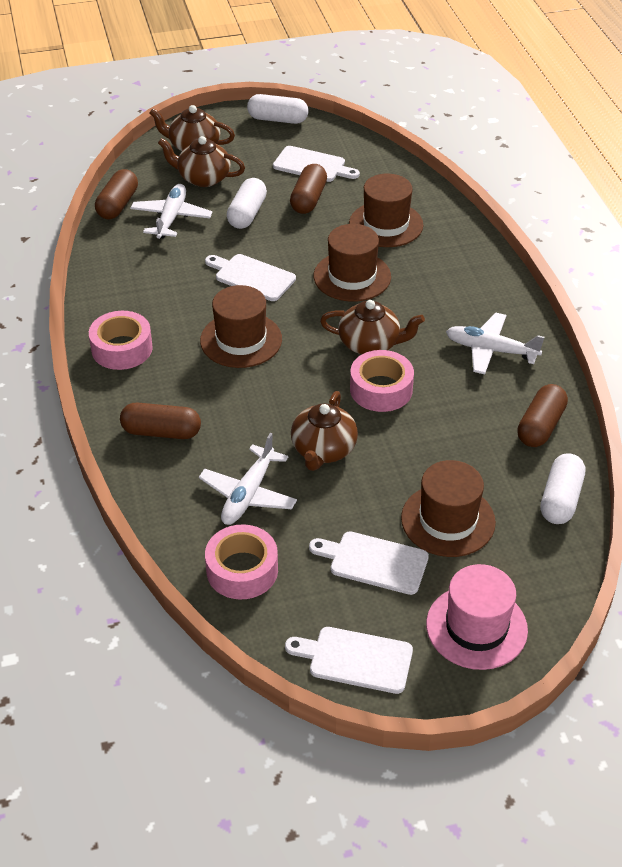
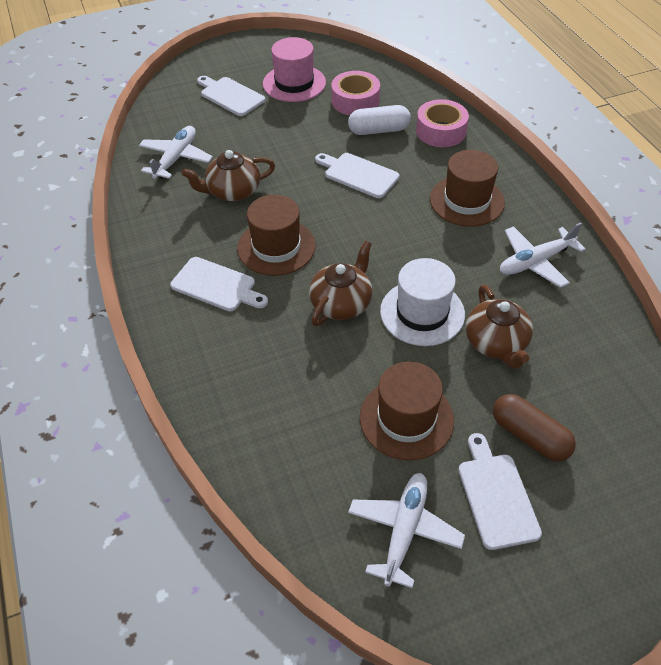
brown capsule: 4 -> 1
brown hat: 4 -> 3
brown teapot: 4 -> 3
pink tape: 3 -> 2
white capsule: 3 -> 1
white hat: 0 -> 1

